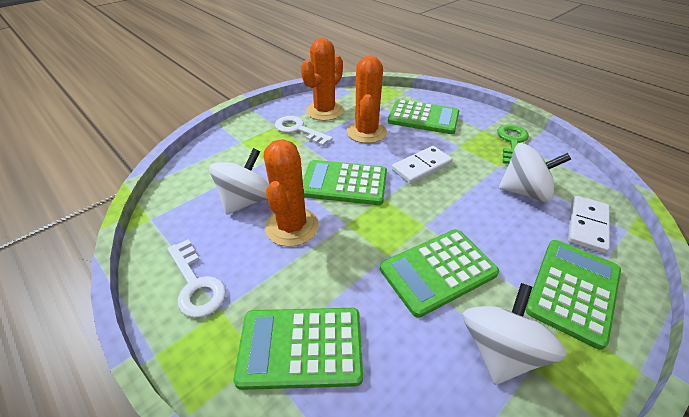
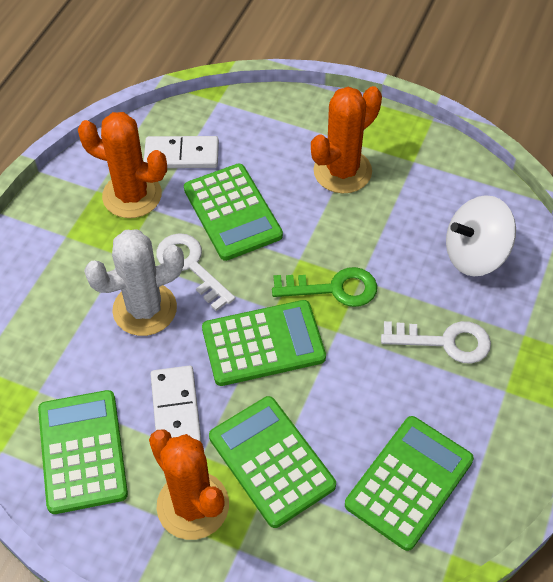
white cactus: 0 -> 1
white spinning top: 3 -> 1

